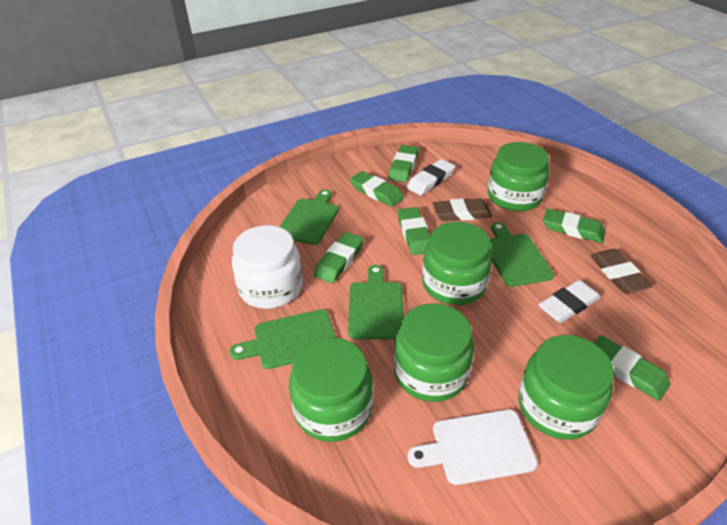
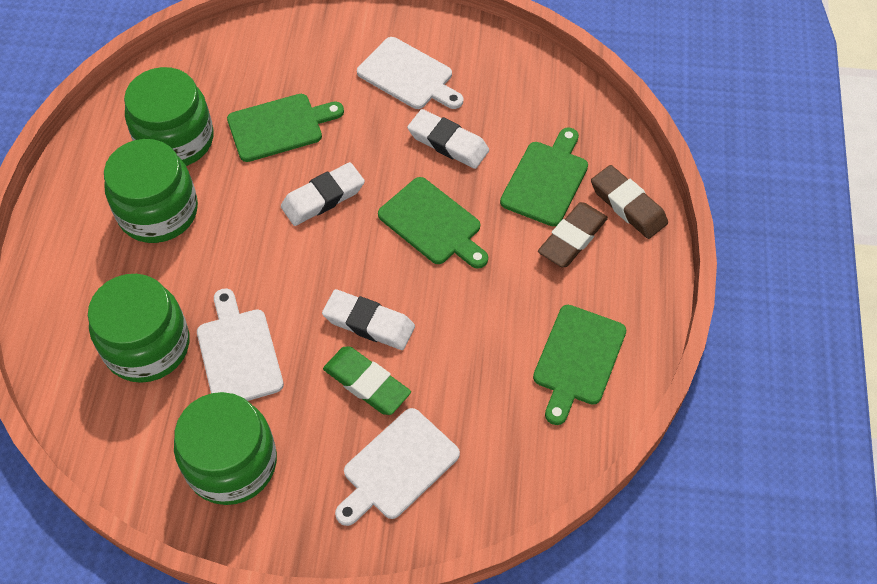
green eraser: 6 -> 1
green jar: 5 -> 4
white cutting board: 1 -> 3
white eraser: 2 -> 3
white jar: 1 -> 0

